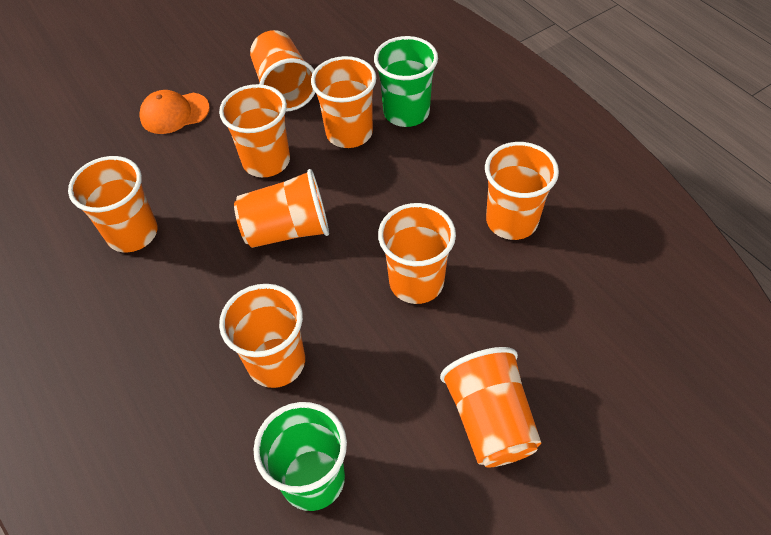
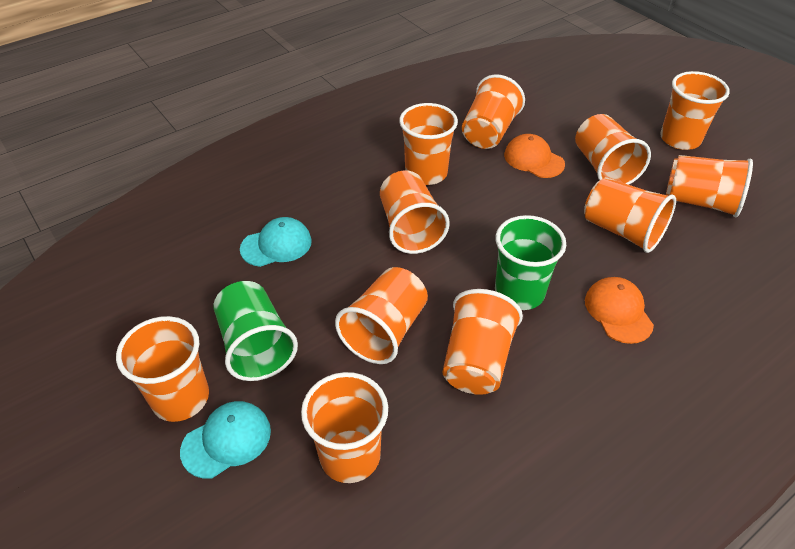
orange cap: 1 -> 2
orange cup: 9 -> 11
turquoise cap: 0 -> 2

